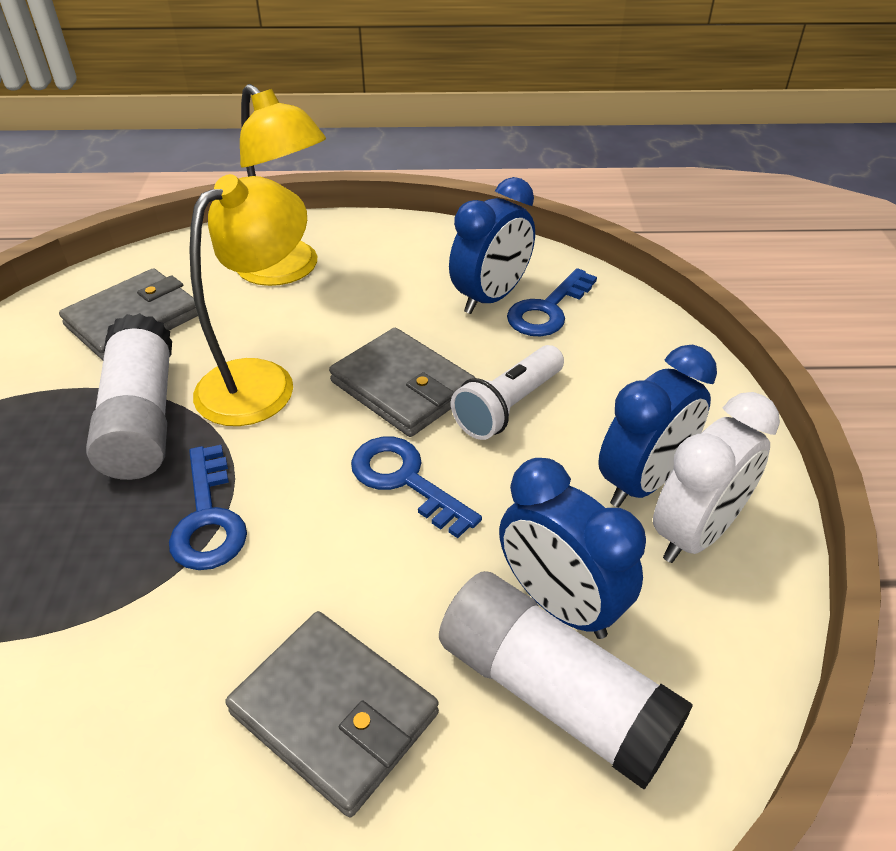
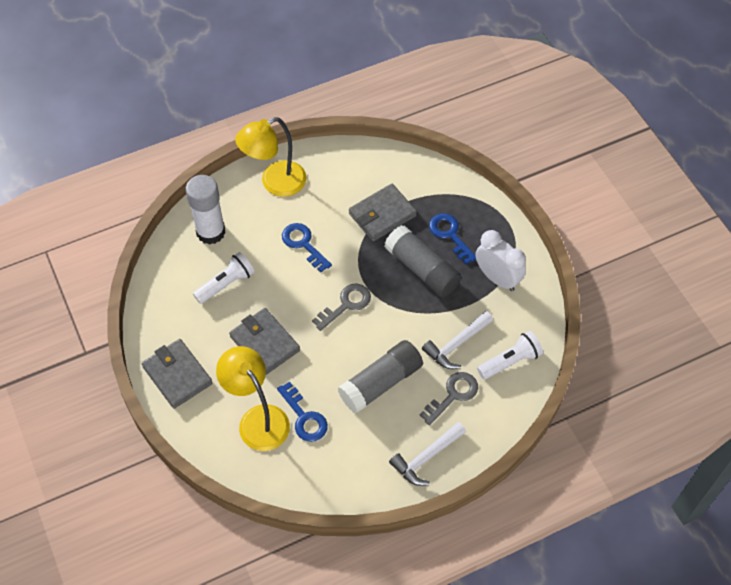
blue clock: 3 -> 0
grey glue stick: 0 -> 2
grey key: 0 -> 2
white flashlight: 1 -> 2
white glue stick: 2 -> 1
white hammer: 0 -> 2

